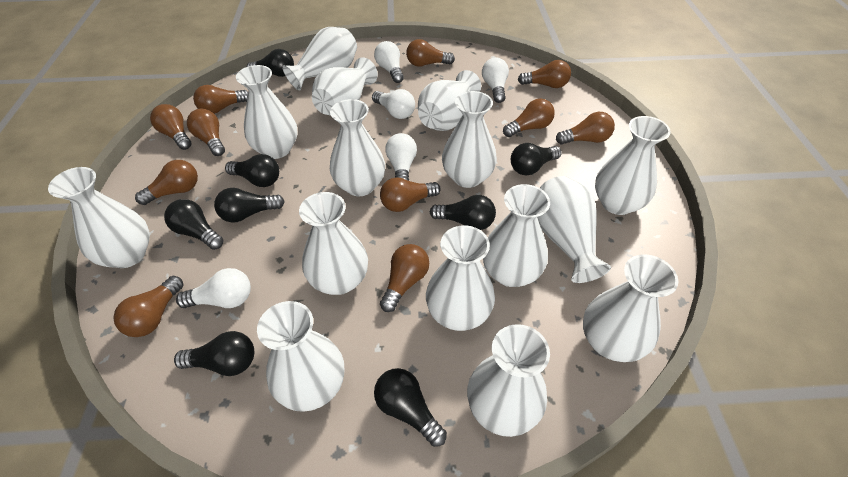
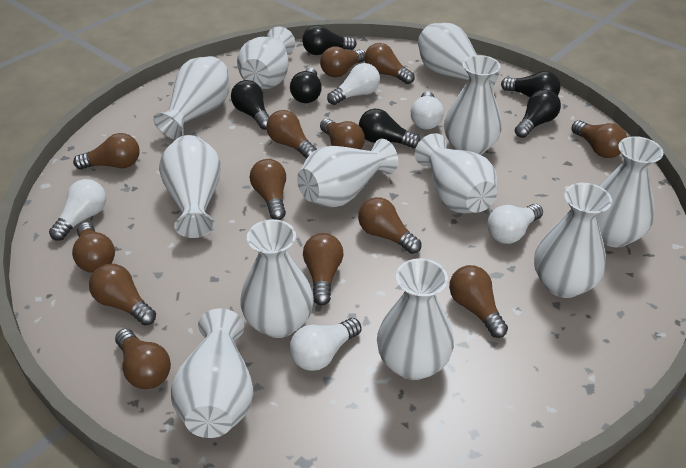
black light bulb: 8 -> 6
brown light bulb: 11 -> 13
white vase: 15 -> 12

